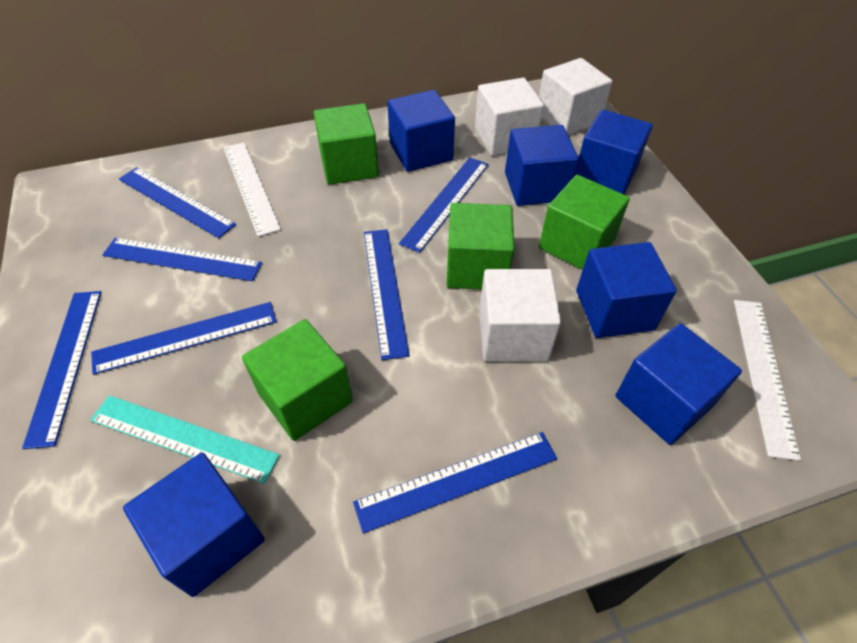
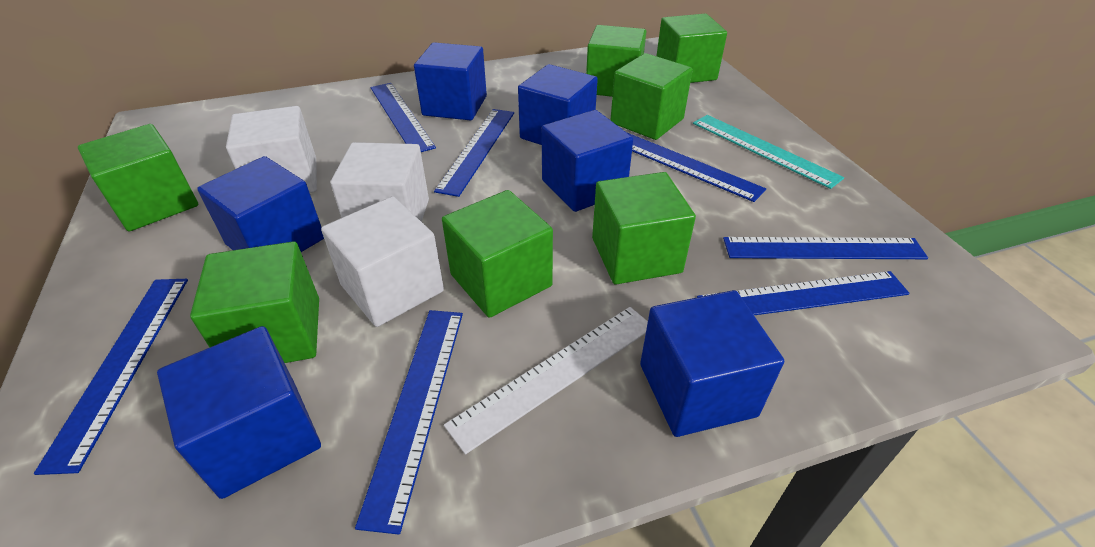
green cube: 4 -> 7
white ruler: 2 -> 1

